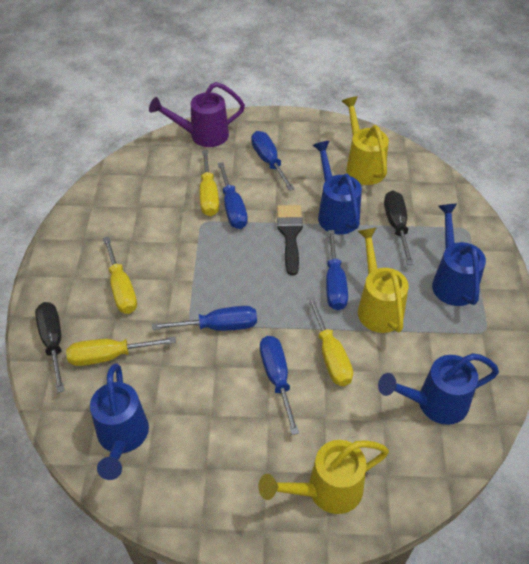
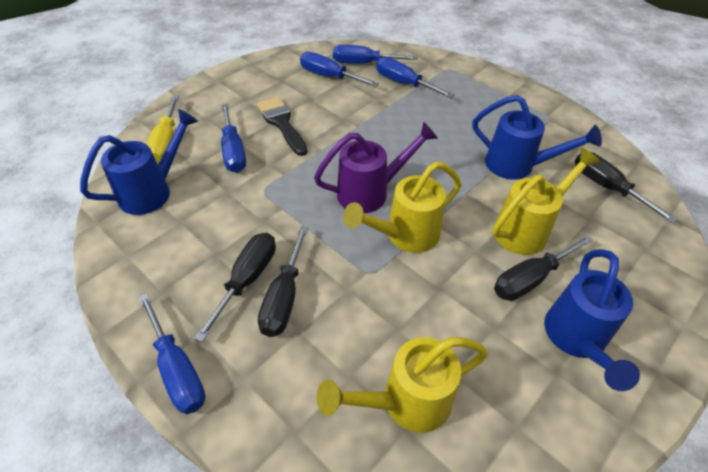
black screwdriver: 2 -> 4
blue watering can: 4 -> 3
yellow screwdriver: 4 -> 1

